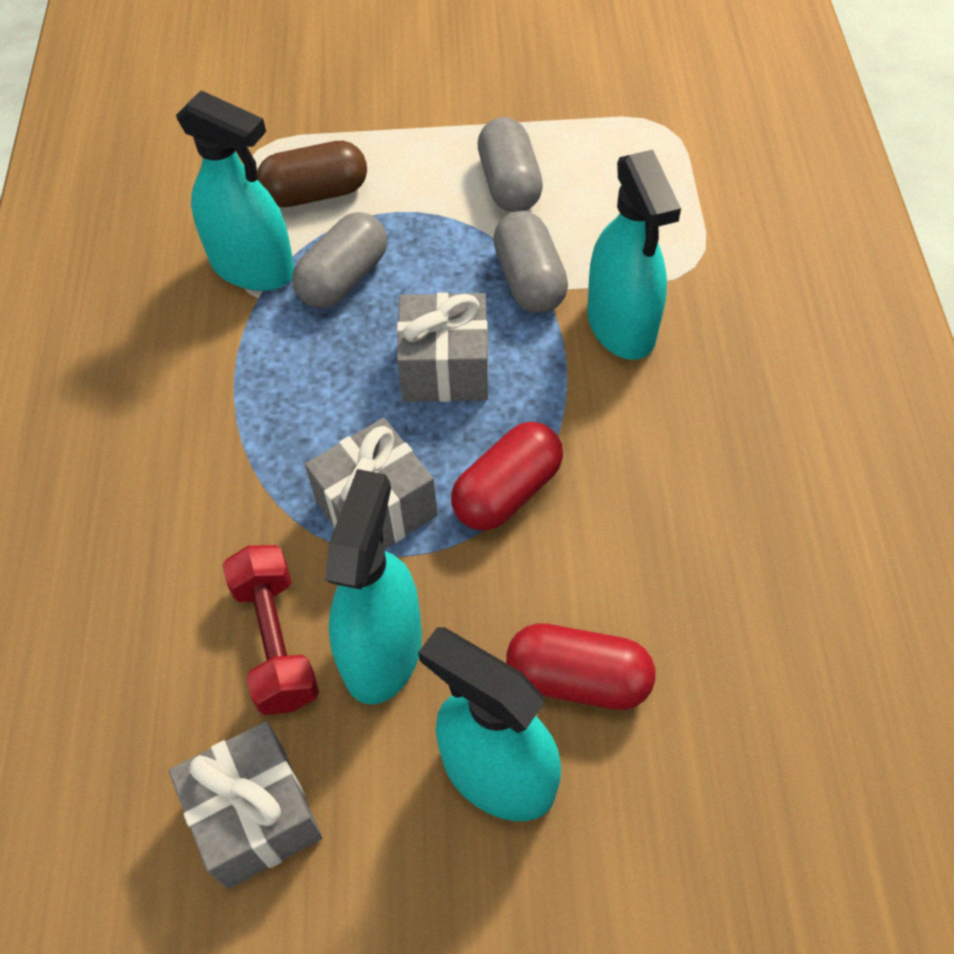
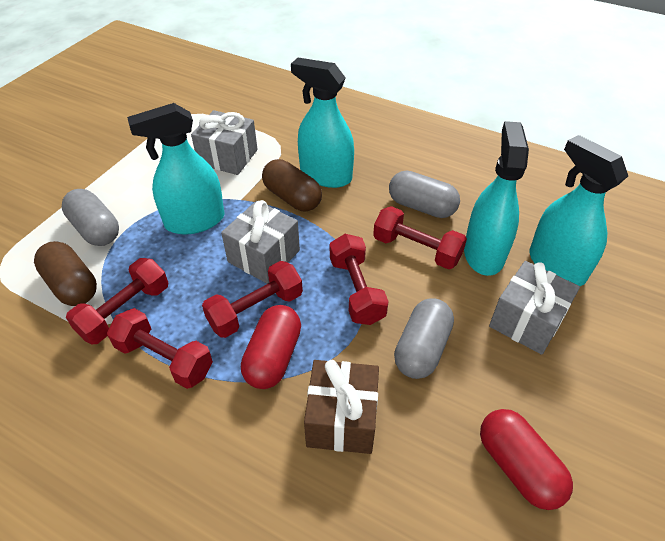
brown capsule: 1 -> 2
brown gift: 0 -> 1
red dumbbell: 1 -> 5

